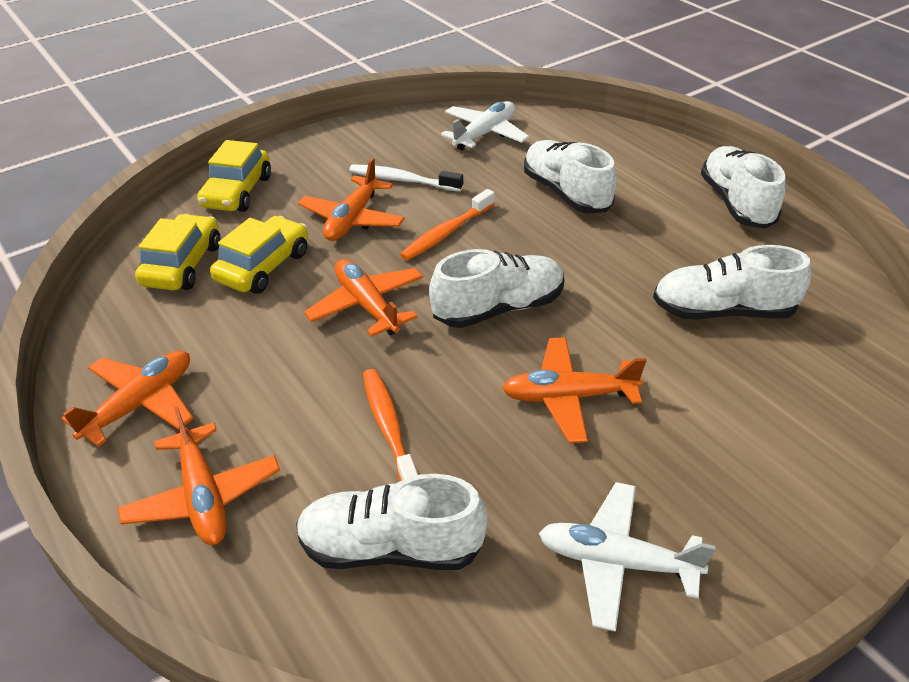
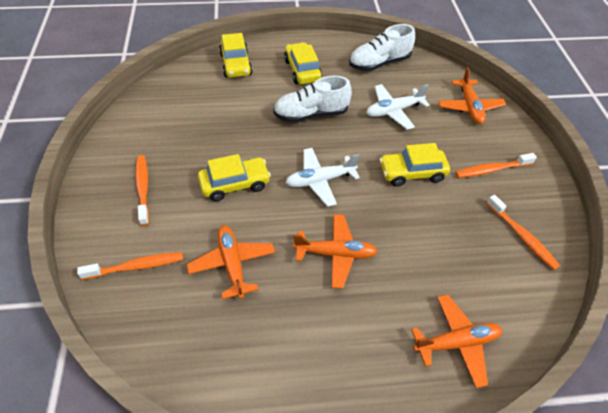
orange plane: 5 -> 4
orange toothbrush: 2 -> 4
white shoe: 5 -> 2
white toothbrush: 1 -> 0
yellow car: 3 -> 4

